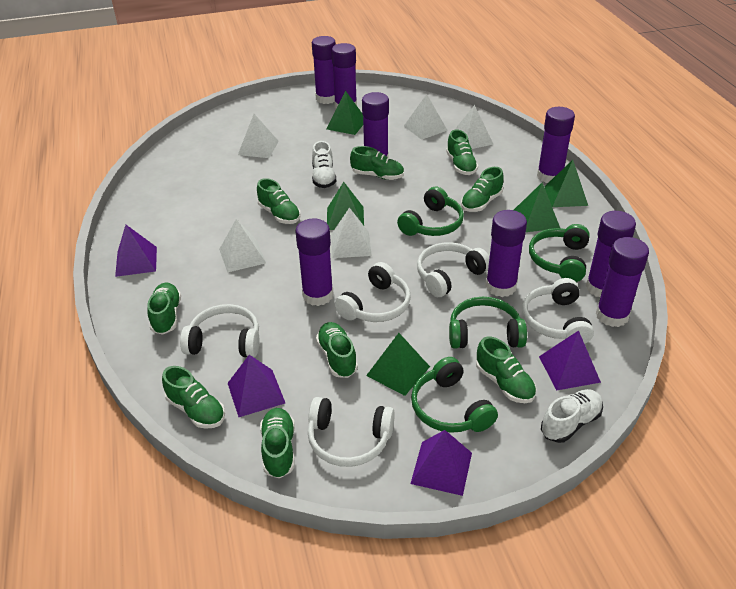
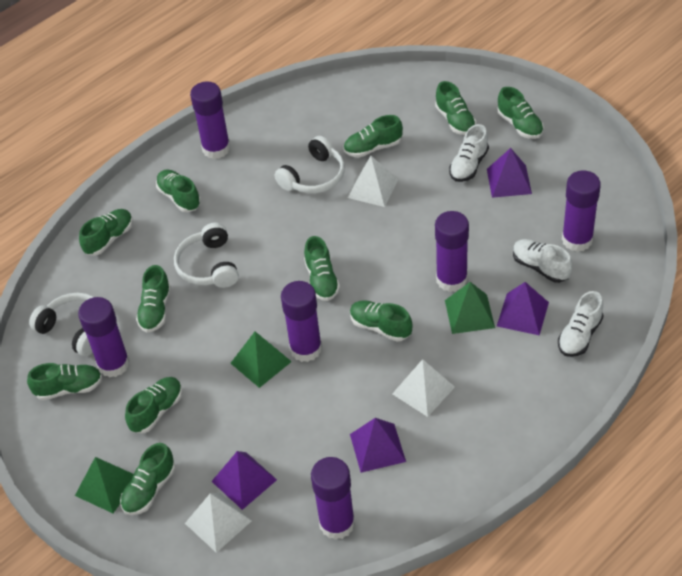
green headphones: 4 -> 0
green pyramid: 5 -> 3
green shoe: 9 -> 11
purple glue stick: 8 -> 6
white headphones: 5 -> 3
white pyramid: 5 -> 3
white shoe: 2 -> 3

